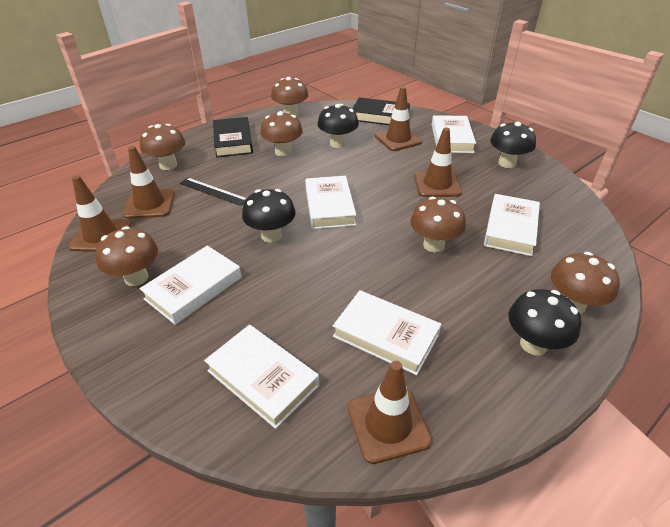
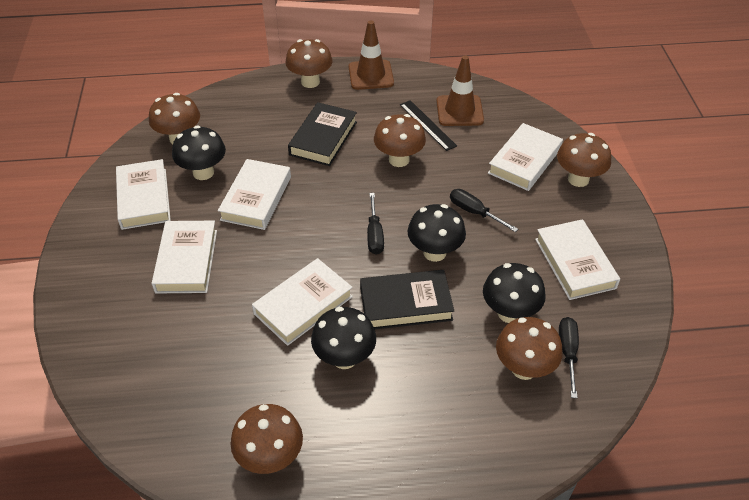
black screwdriver: 0 -> 3
brown traffic cone: 5 -> 2

